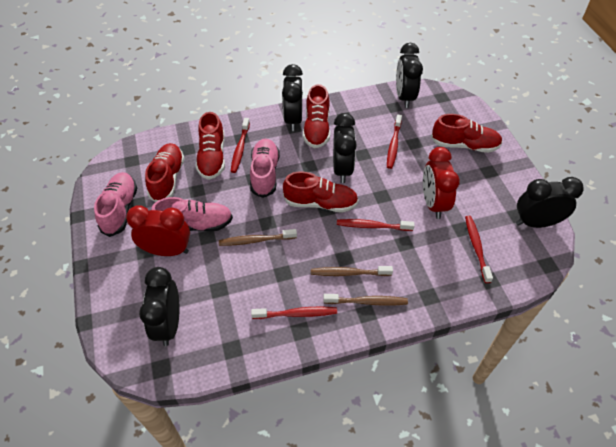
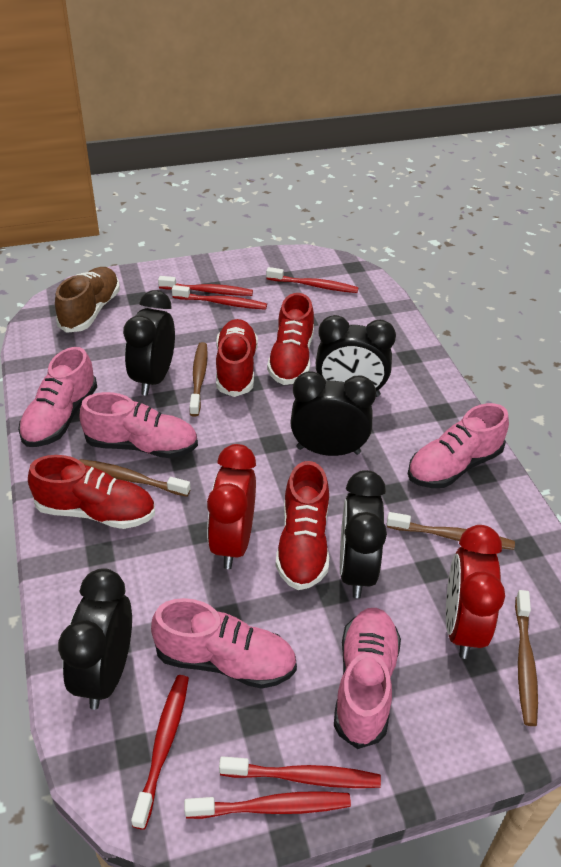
brown shoe: 0 -> 1
brown toothbrush: 3 -> 4
pink shoe: 3 -> 5
red shoe: 5 -> 4
red toothbrush: 5 -> 6

